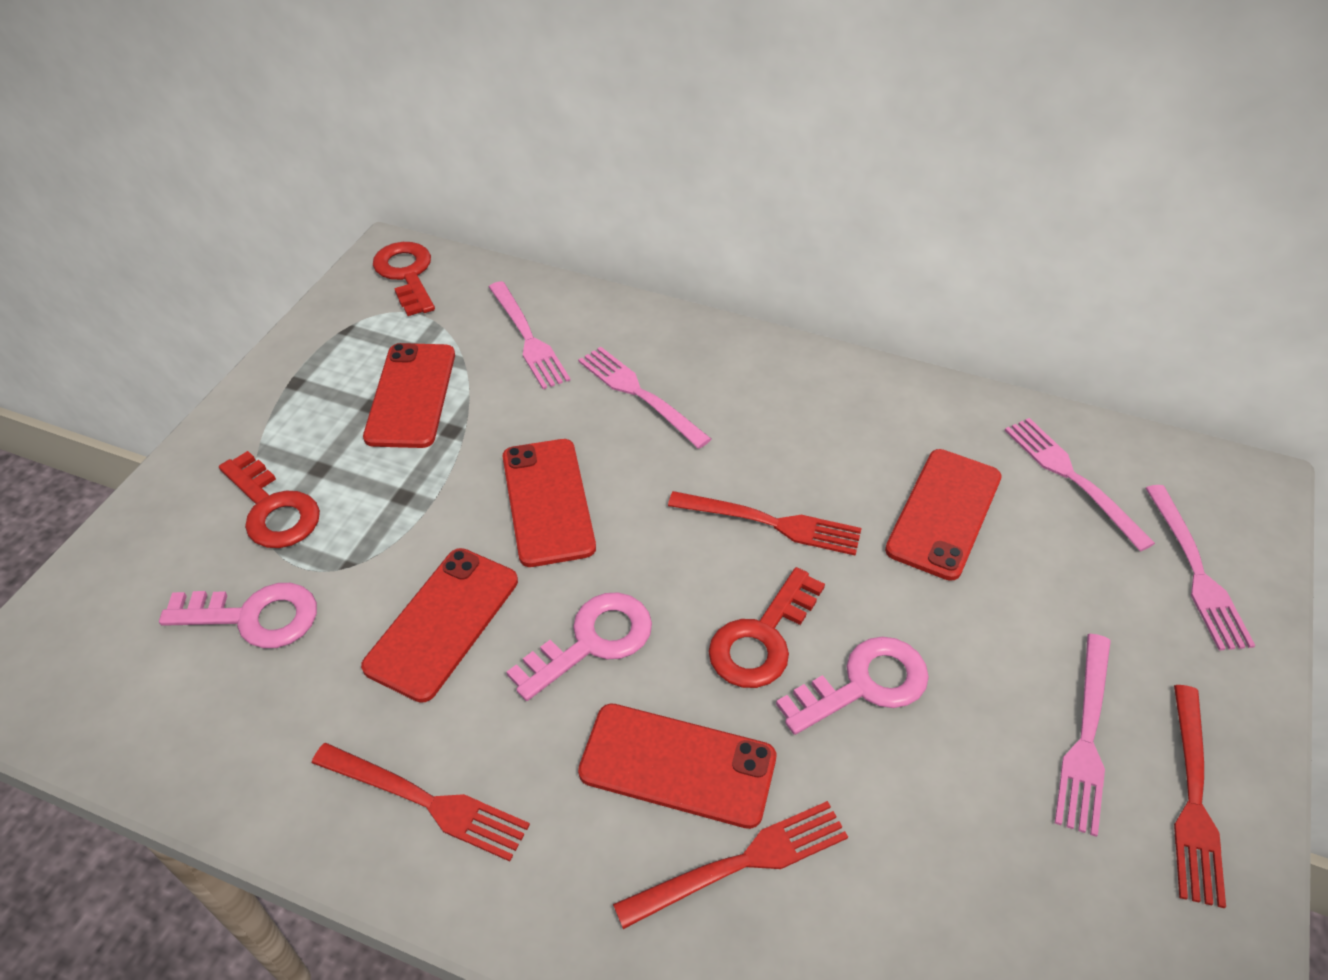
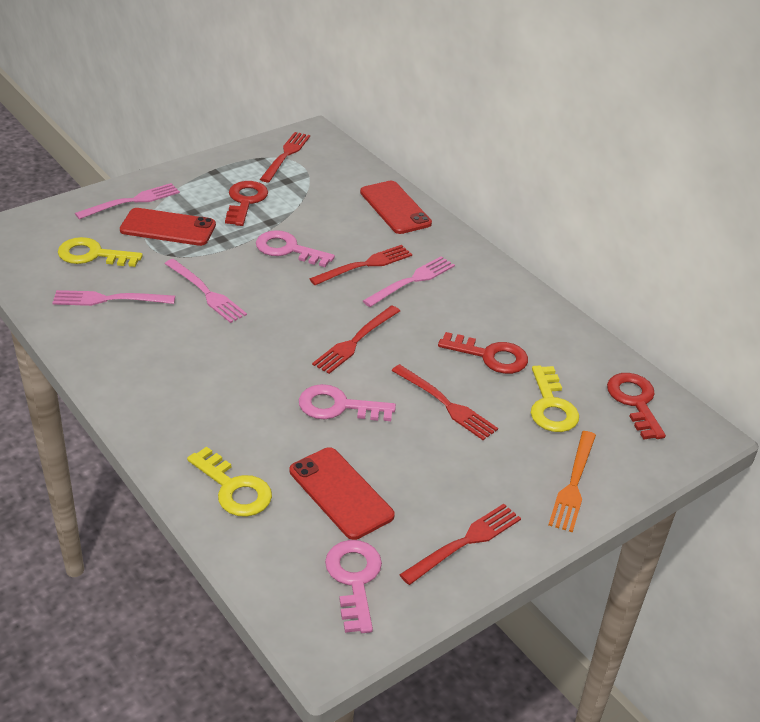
orange fork: 0 -> 1
pink fork: 5 -> 4
red fork: 4 -> 5
red phone: 5 -> 3
yellow key: 0 -> 3

